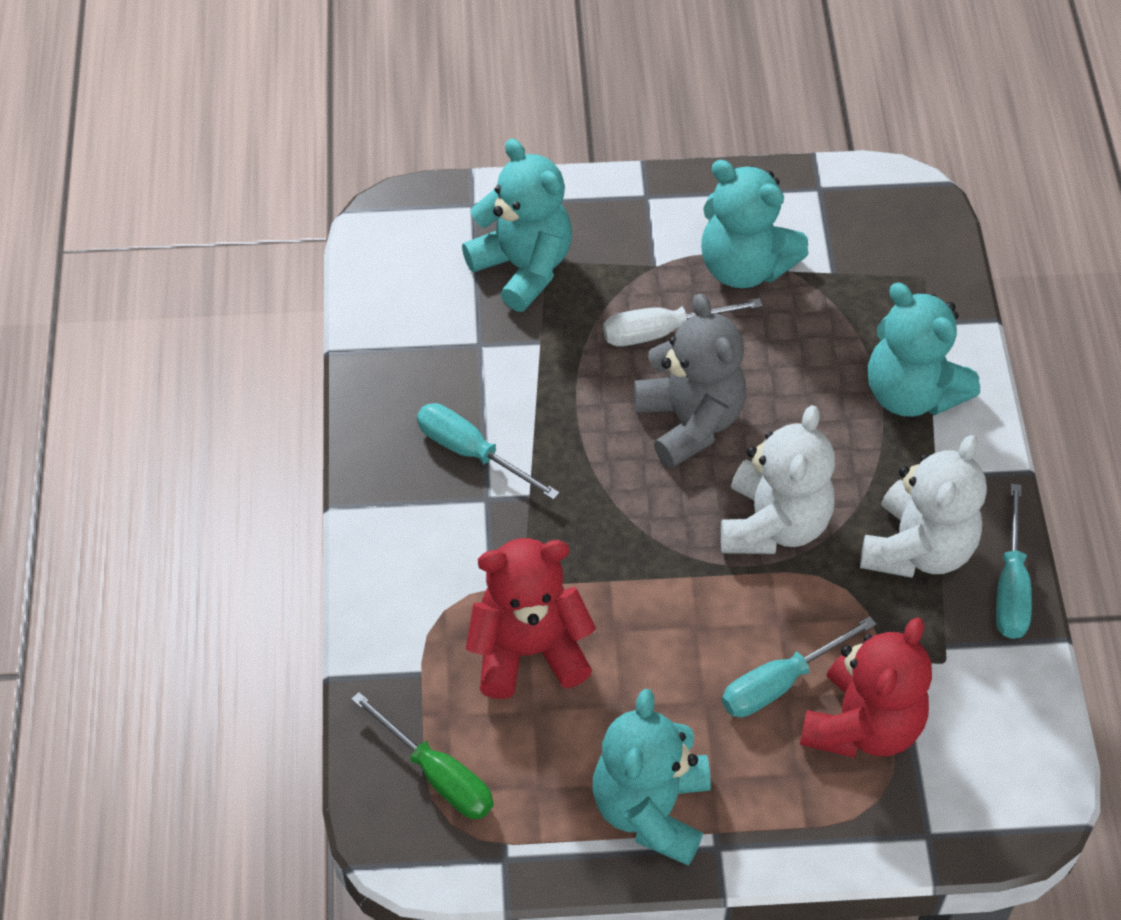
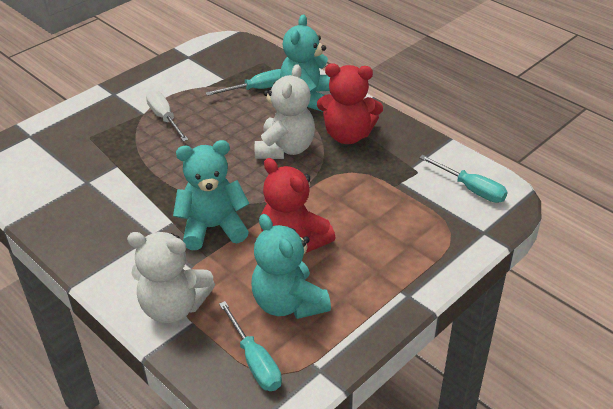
green screwdriver: 1 -> 0
grey teddy bear: 1 -> 0
turquoise teddy bear: 4 -> 3

